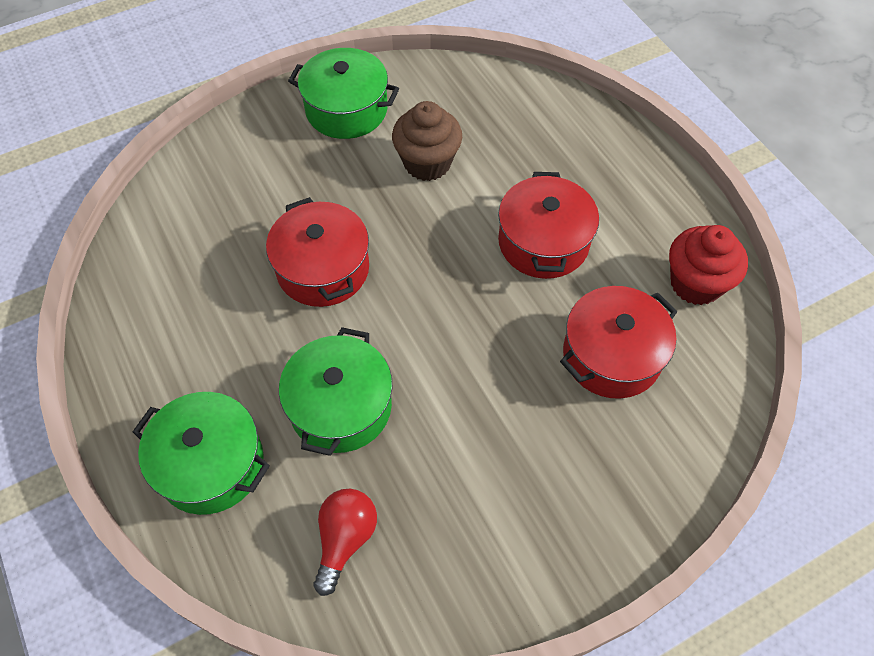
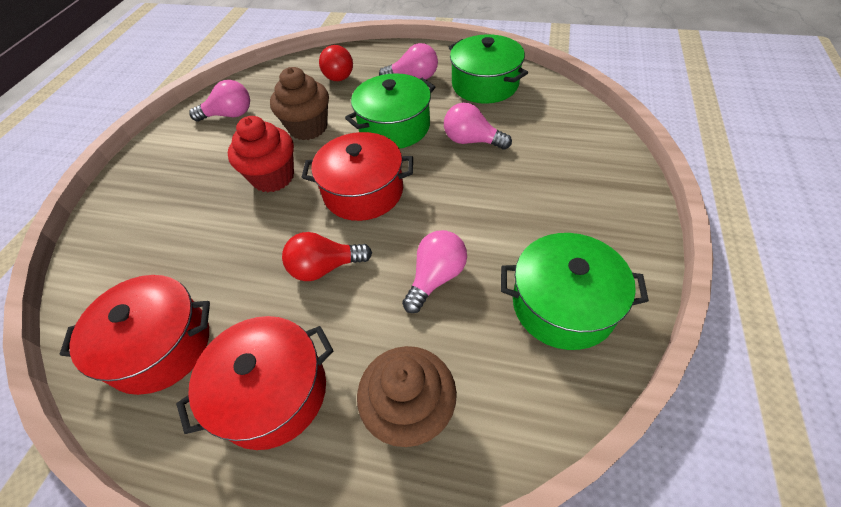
brown cupcake: 1 -> 2
pink light bulb: 0 -> 4
red light bulb: 1 -> 2

